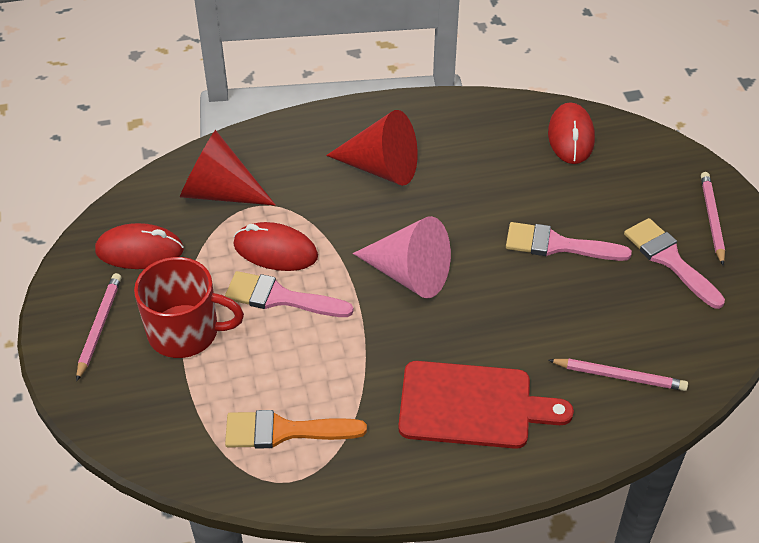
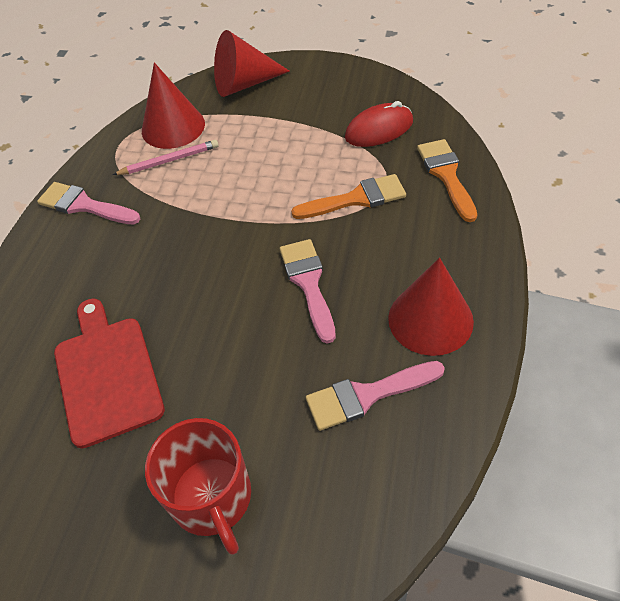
orange brush: 1 -> 2
pink cone: 1 -> 0
pink pencil: 3 -> 1
red cone: 2 -> 3
red mouse: 3 -> 1

